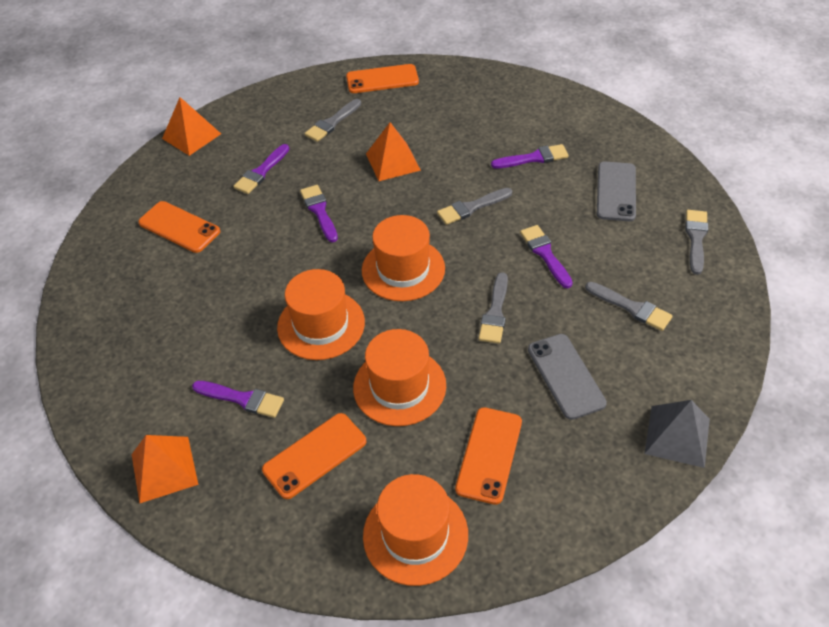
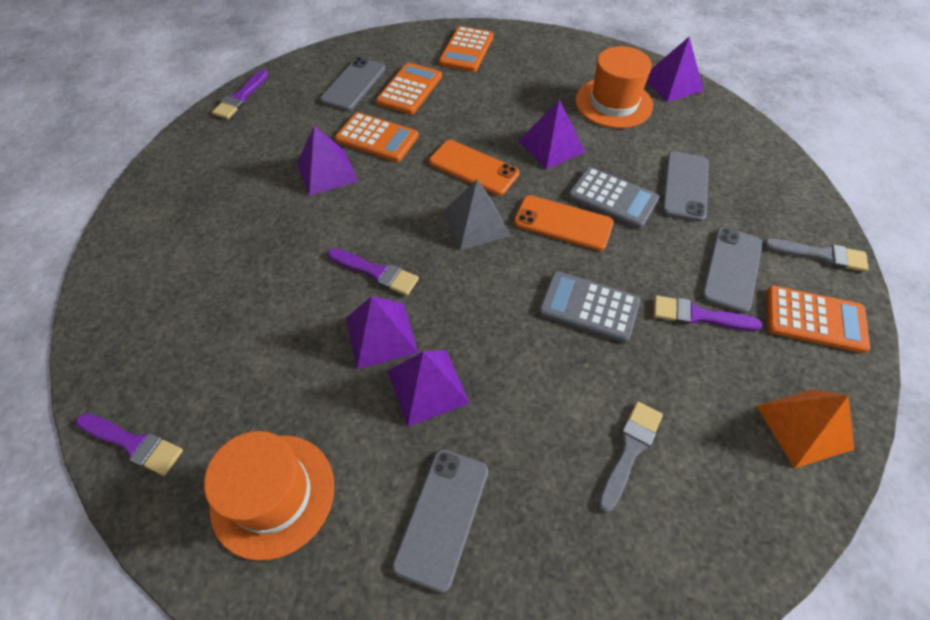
grey brush: 5 -> 2
grey calculator: 0 -> 2
grey phone: 2 -> 4
orange calculator: 0 -> 4
orange hat: 4 -> 2
orange phone: 4 -> 2
orange pyramid: 3 -> 1
purple brush: 5 -> 4
purple pyramid: 0 -> 5

